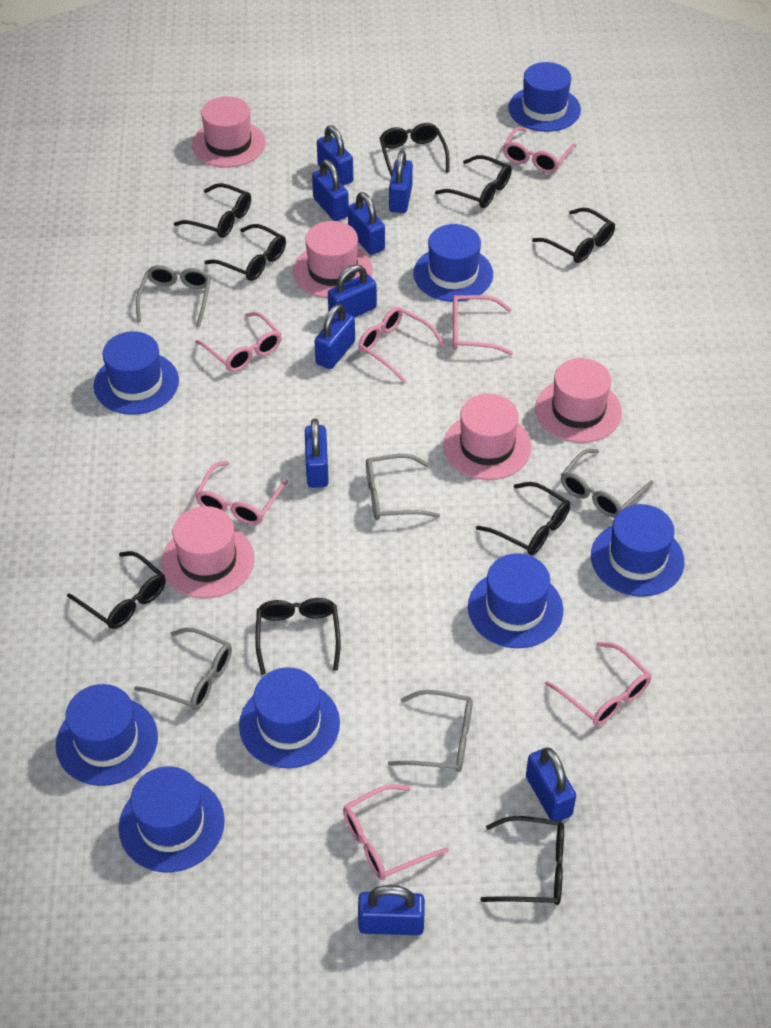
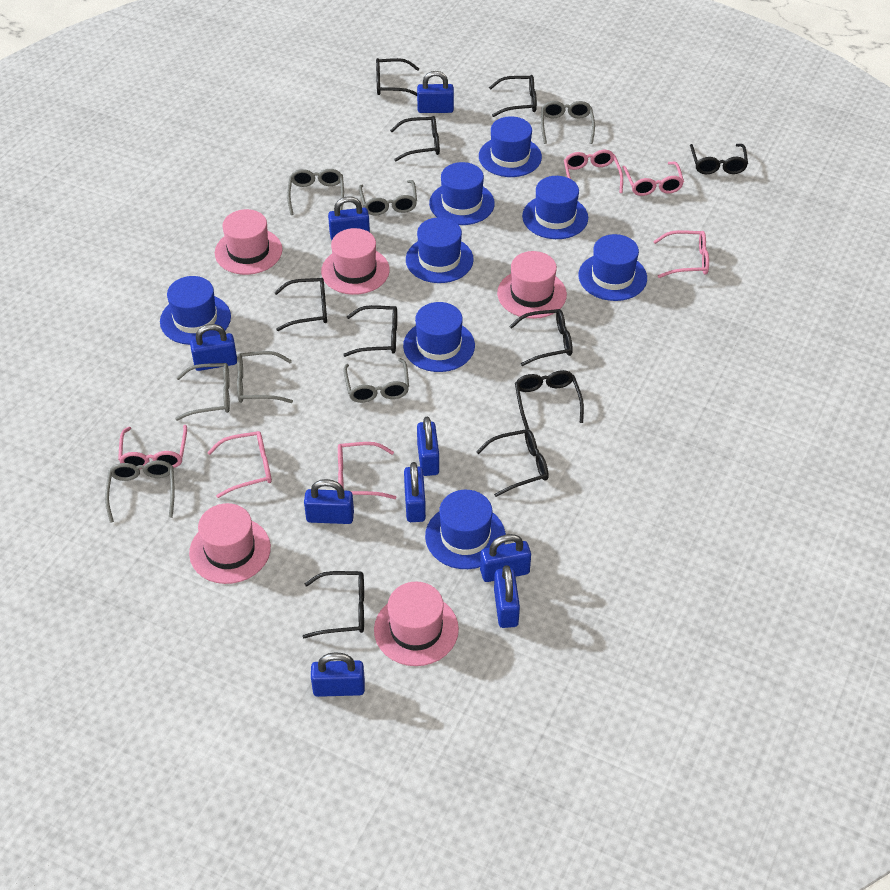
black glasses: 9 -> 10
grey glasses: 5 -> 7
pink glasses: 7 -> 6

